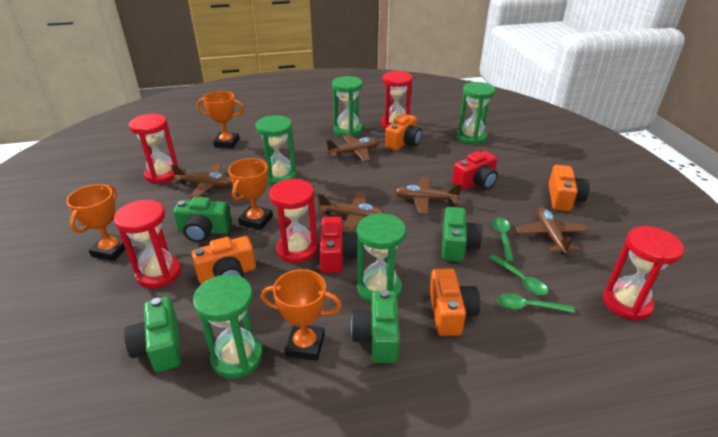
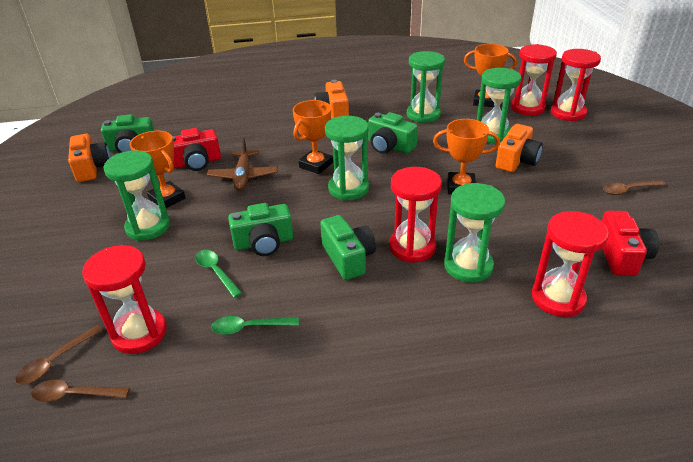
brown plane: 5 -> 1
brown spoon: 0 -> 3
green spoon: 3 -> 2
orange camera: 4 -> 3

